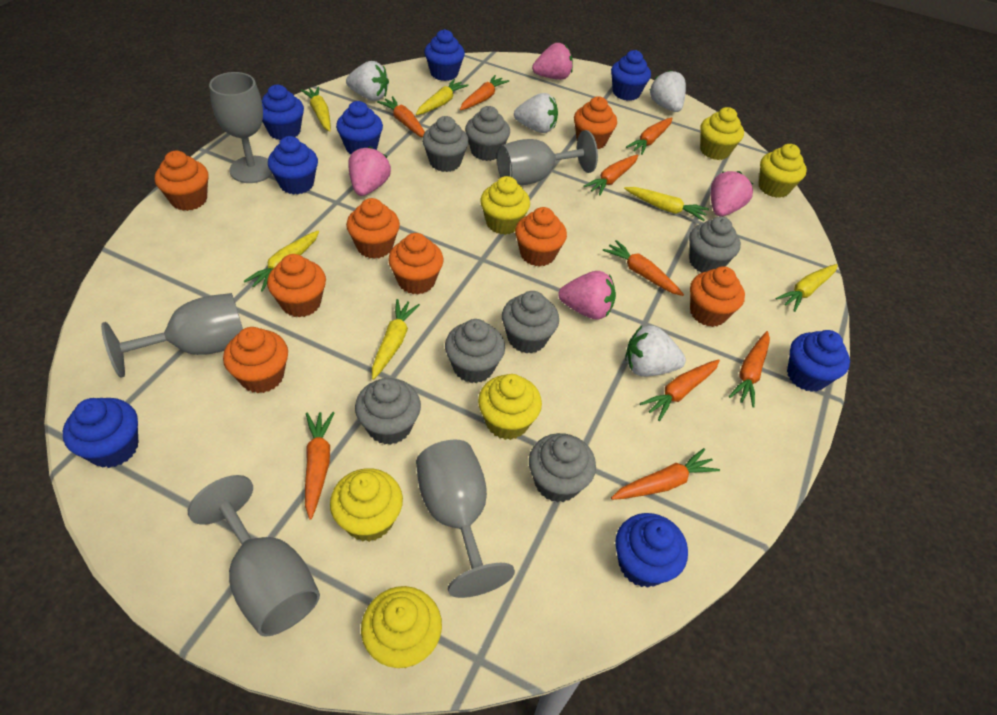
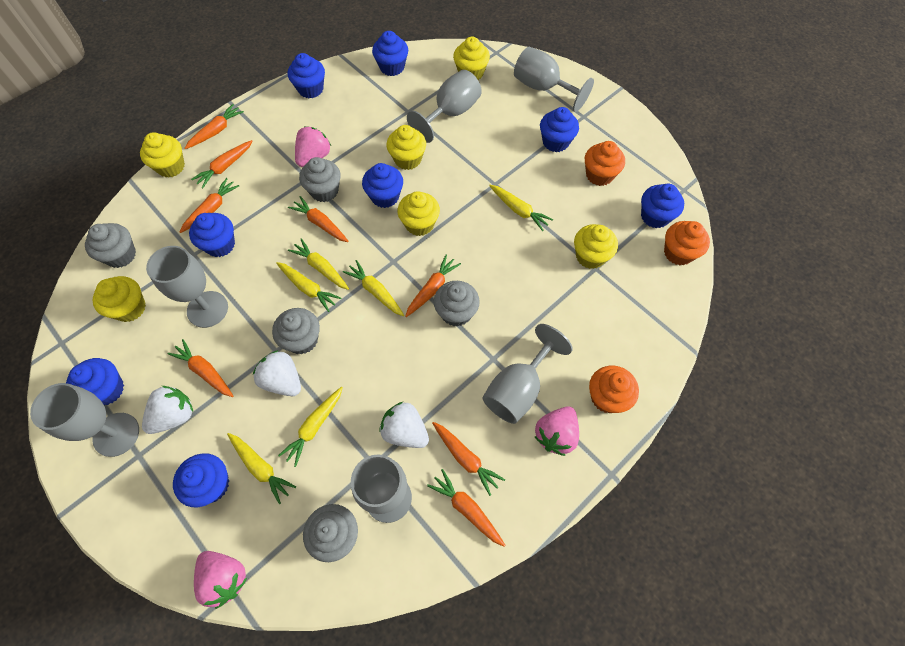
grey cupcake: 7 -> 5
grey goblet: 5 -> 6
orange carrot: 9 -> 8
orange cupcake: 8 -> 3
pink strawberry: 4 -> 3
white strawberry: 4 -> 3

